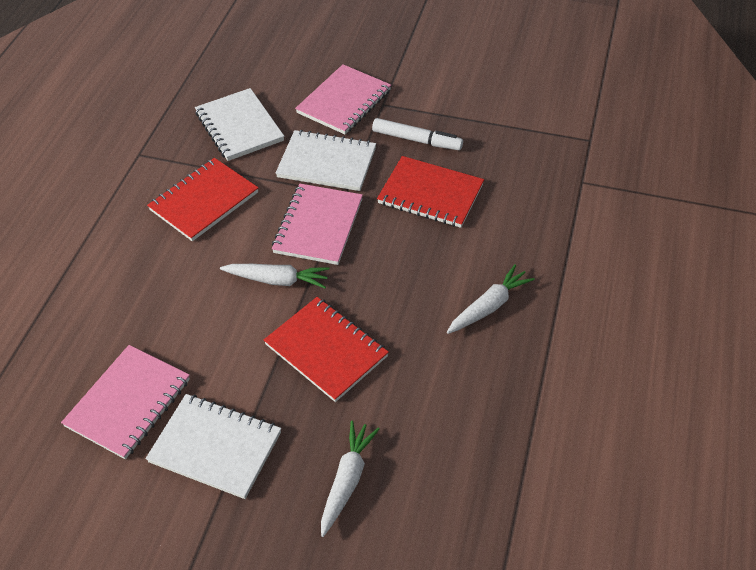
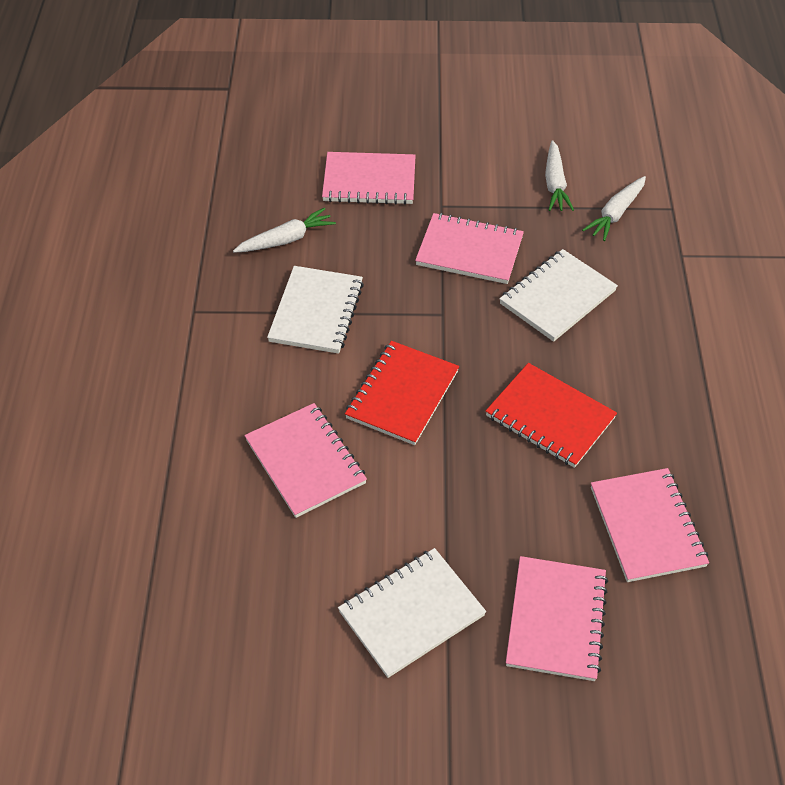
pink notebook: 3 -> 5
red notebook: 3 -> 2
white marker: 1 -> 0

